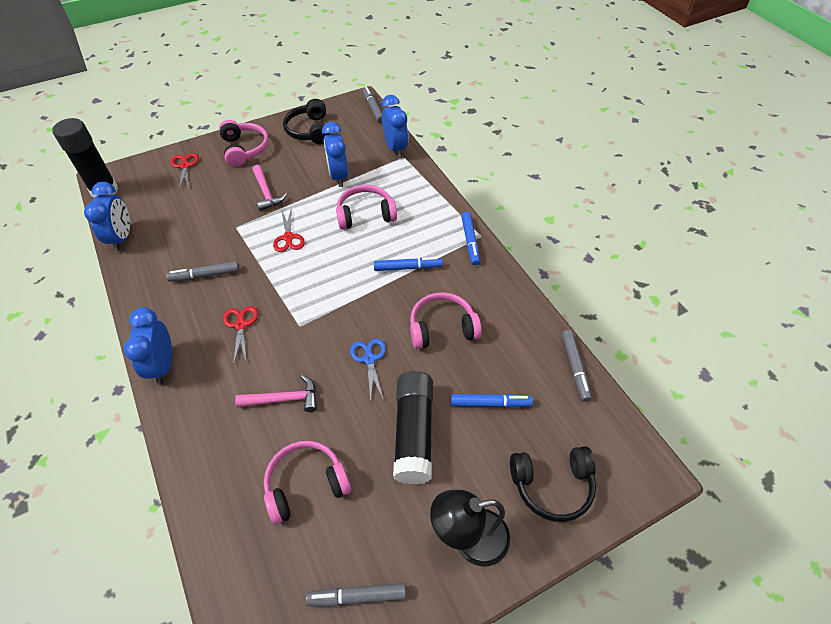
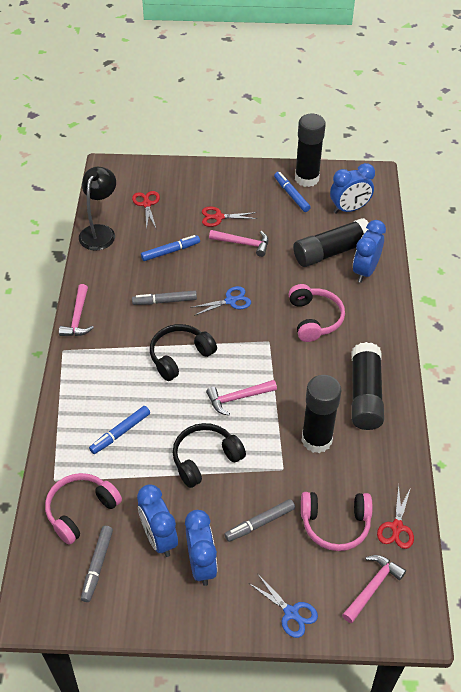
black glue stick: 2 -> 4
blue scissors: 1 -> 2
grey marker: 4 -> 3
pink hammer: 2 -> 4
pink headphones: 4 -> 3

